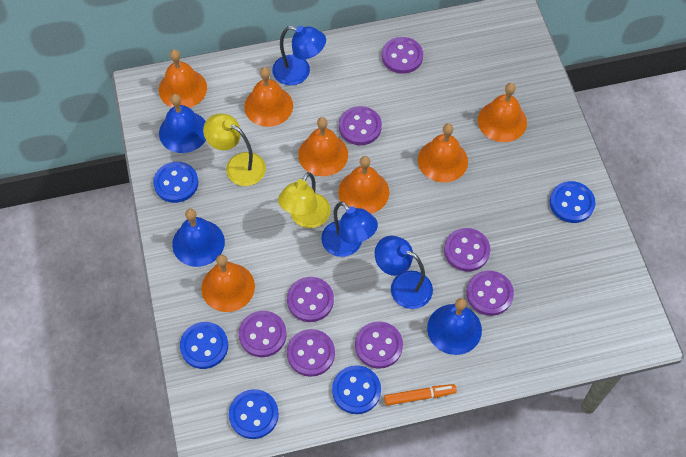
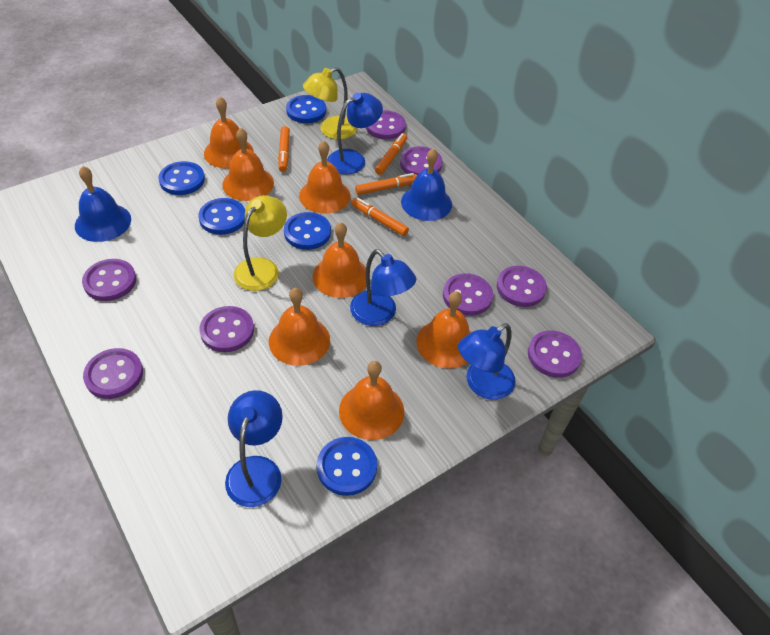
blue bell: 3 -> 2
blue lamp: 3 -> 4
orange marker: 1 -> 4

